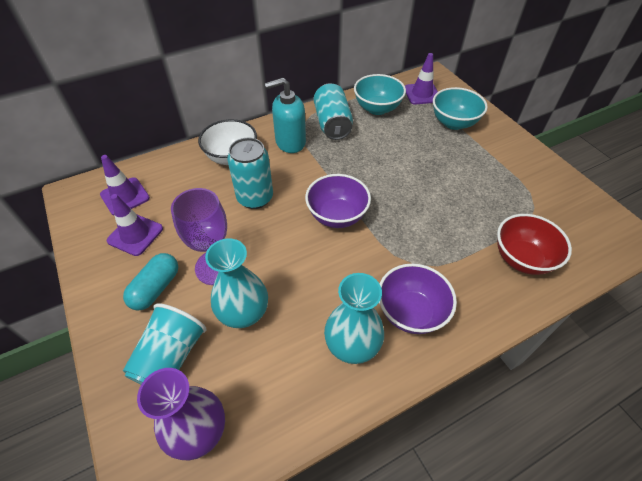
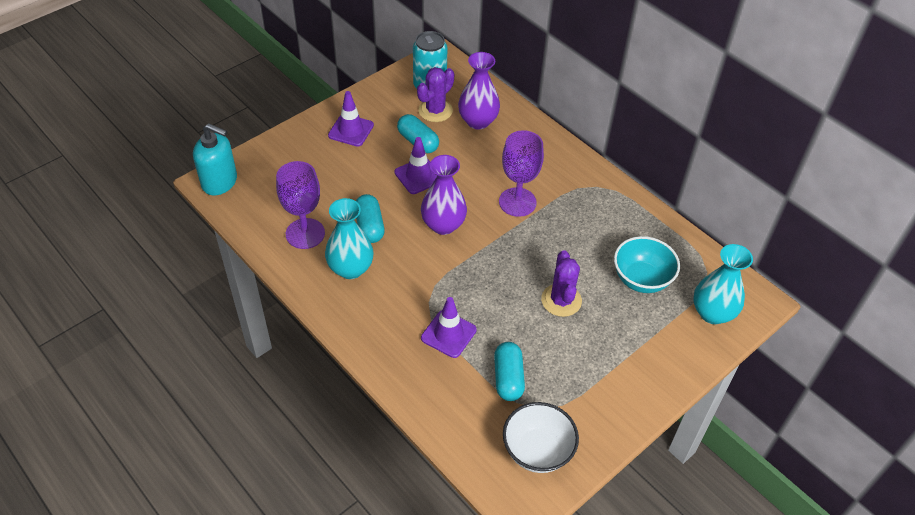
purple bowl: 2 -> 0
purple cactus: 0 -> 2
purple goblet: 1 -> 2
purple vase: 1 -> 2
red bowl: 1 -> 0
turquoise bowl: 2 -> 1
turquoise can: 2 -> 1
turquoise capsule: 1 -> 3
turquoise cup: 1 -> 0

